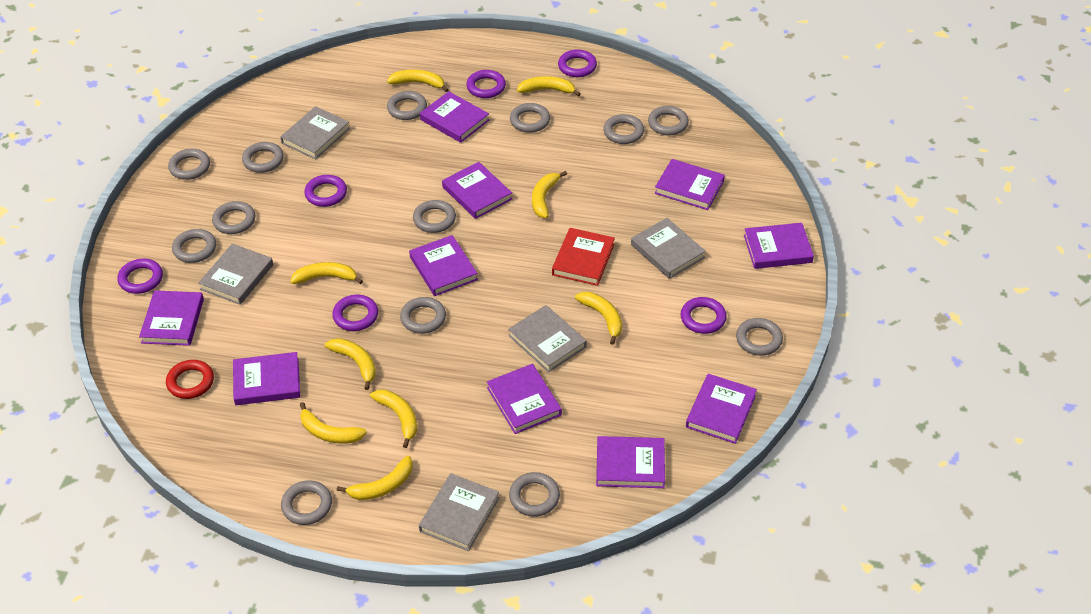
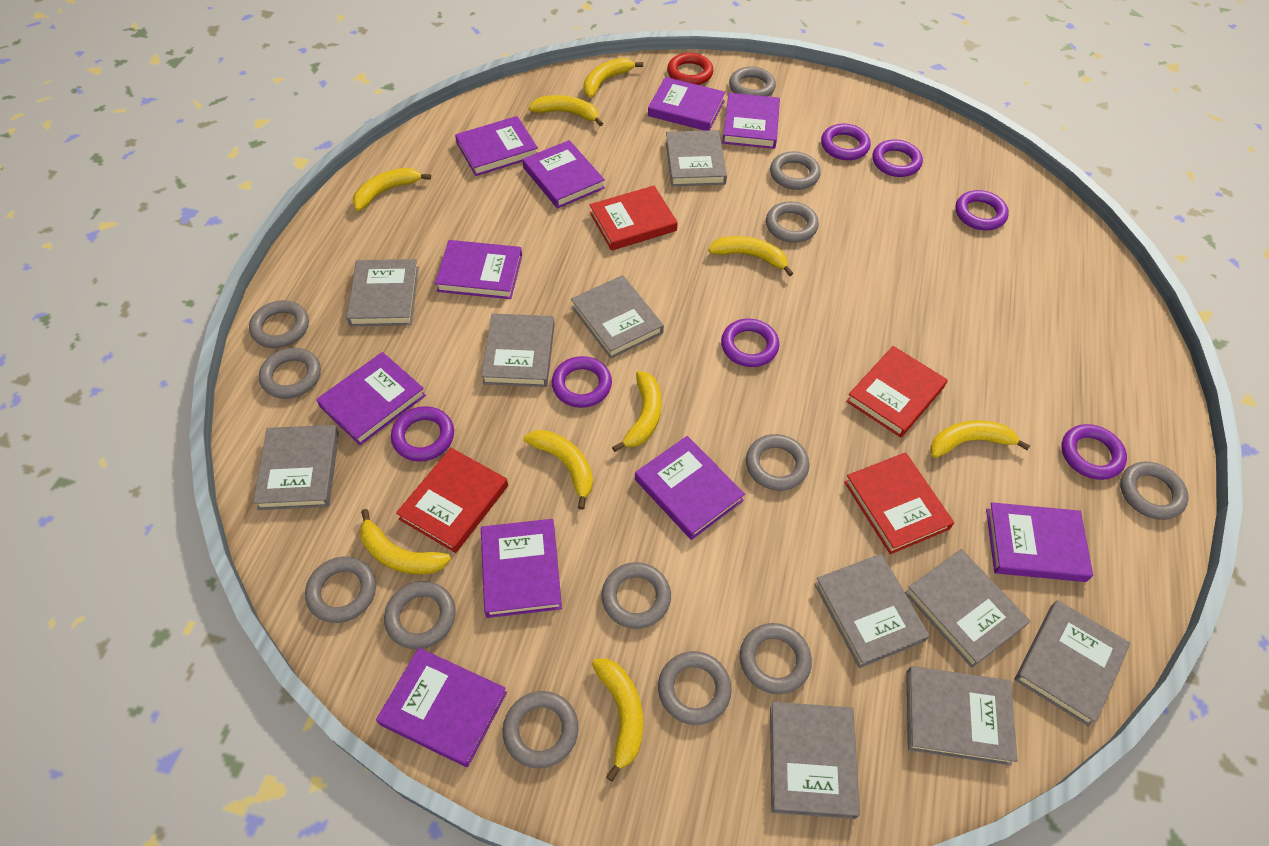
grey book: 5 -> 10
purple ring: 6 -> 7
red book: 1 -> 4

